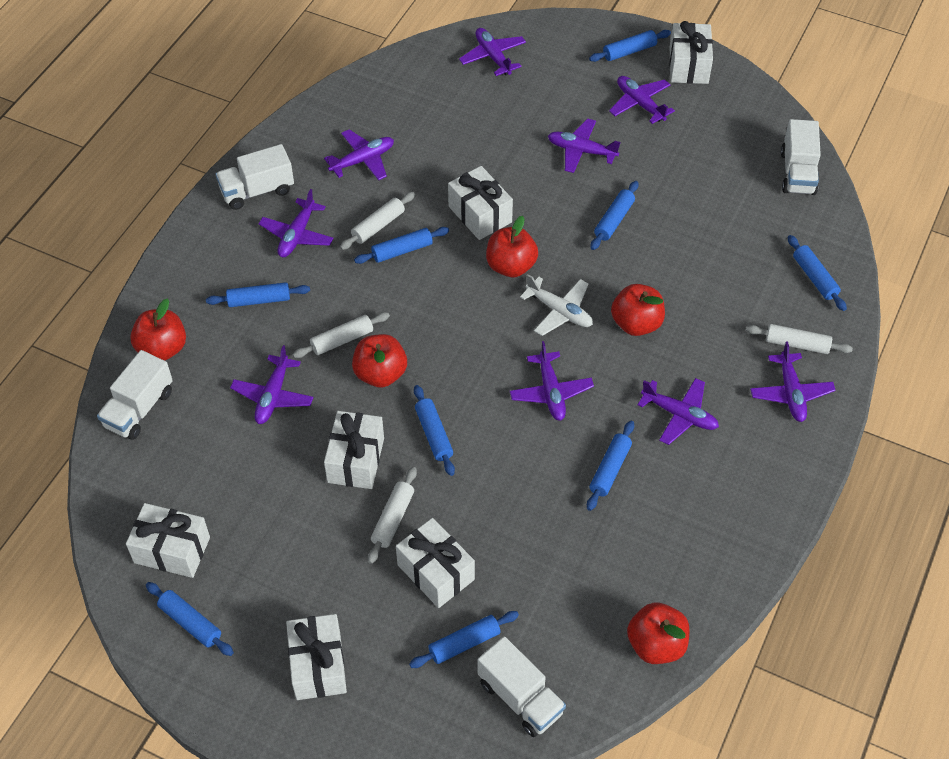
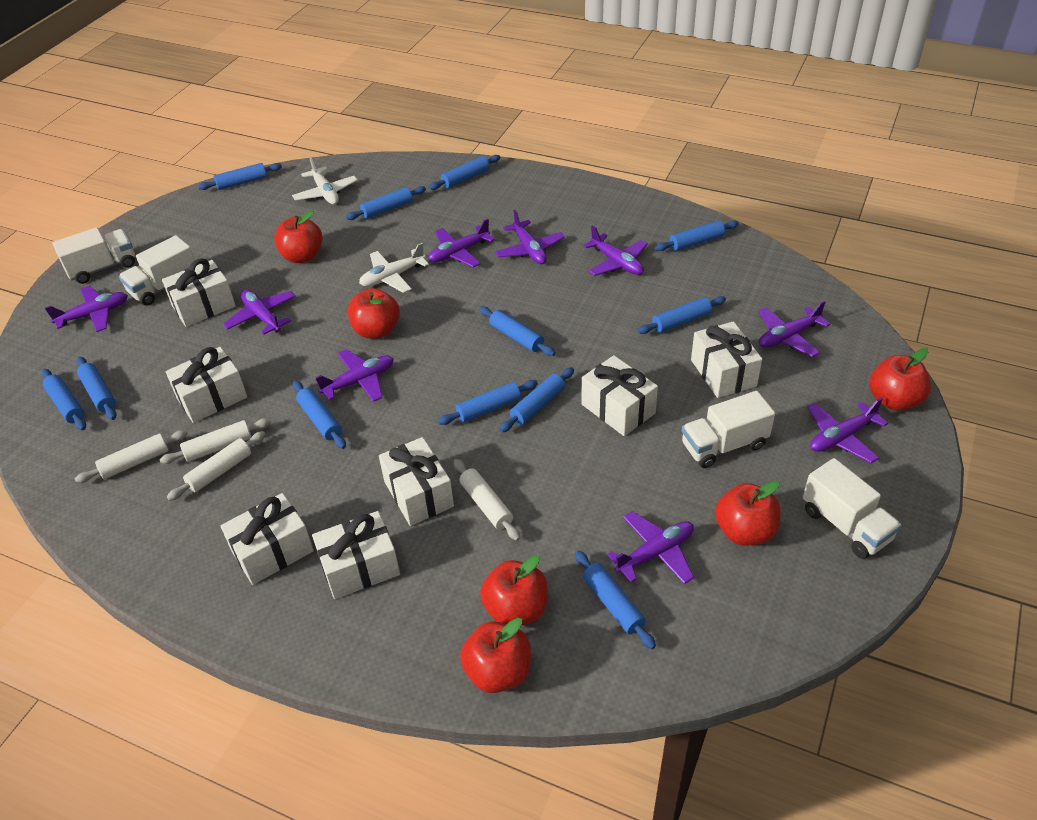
blue rolling pin: 9 -> 12
red apple: 5 -> 6
white gift: 6 -> 7
white plane: 1 -> 2

